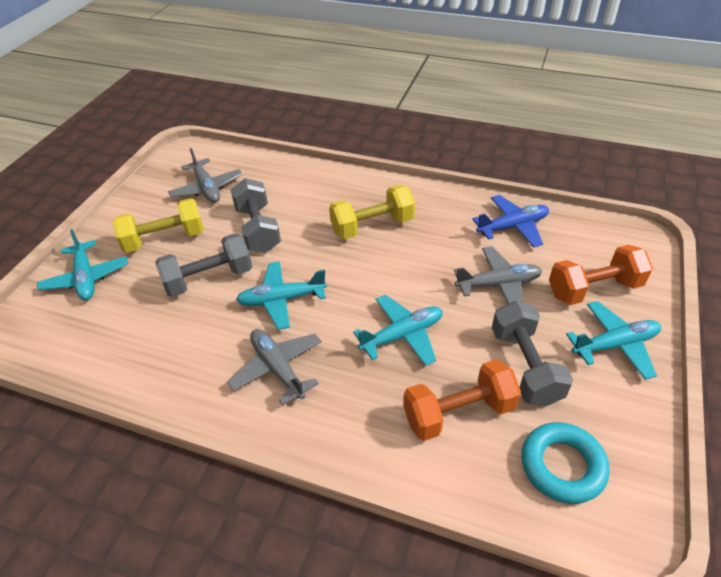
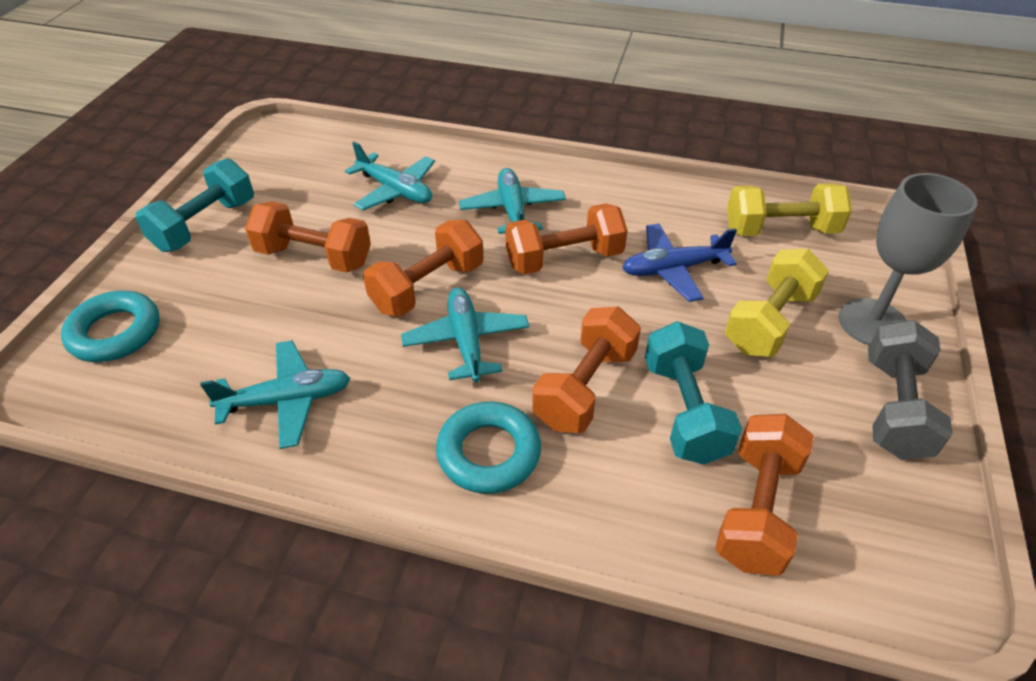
grey dumbbell: 3 -> 1
grey goblet: 0 -> 1
grey plane: 3 -> 0
orange dumbbell: 2 -> 5
turquoise dumbbell: 0 -> 2
turquoise ring: 1 -> 2

